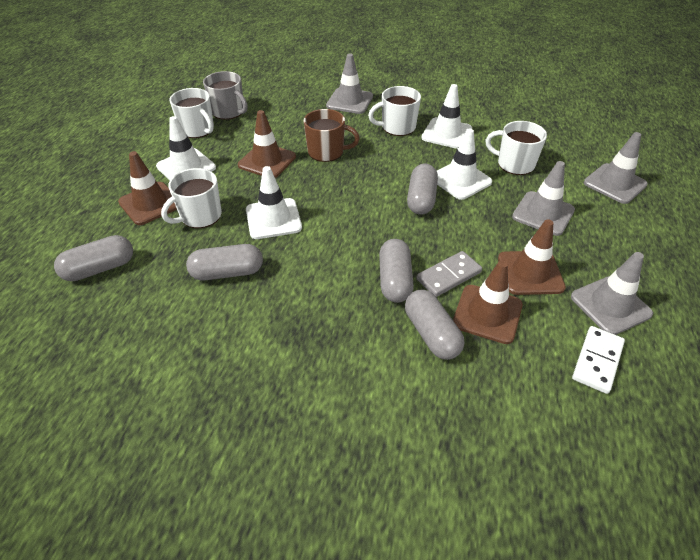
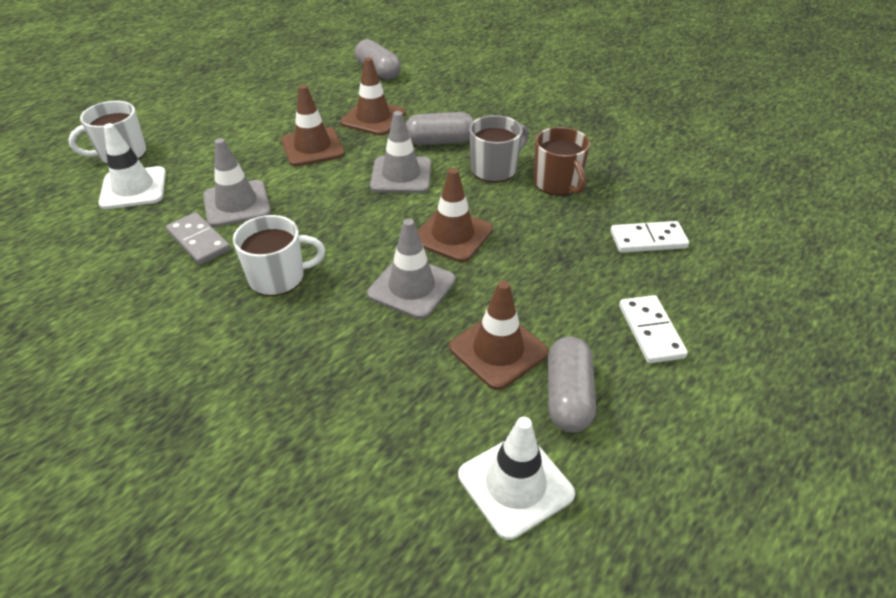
grey capsule: 5 -> 3
grey traffic cone: 4 -> 3
white domino: 1 -> 2
white mug: 4 -> 2
white traffic cone: 4 -> 2

